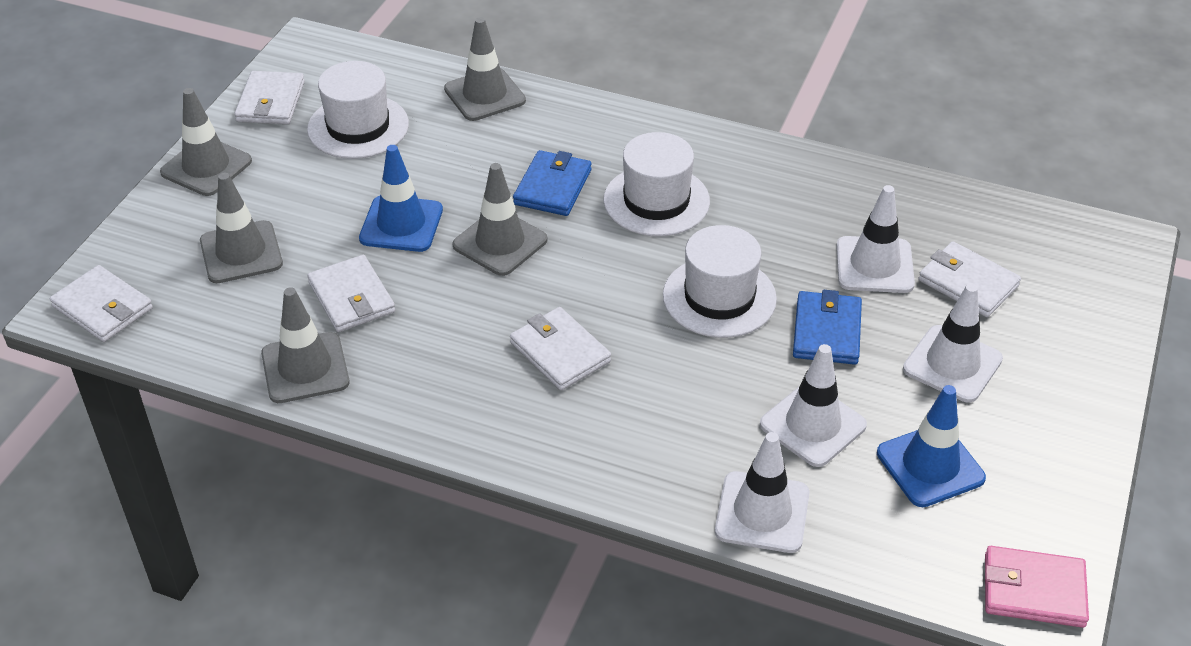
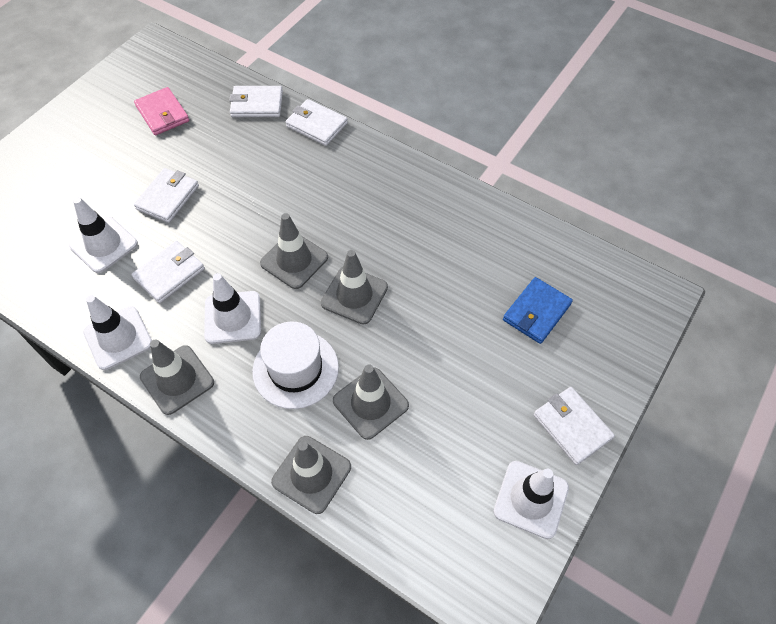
blue traffic cone: 2 -> 0
blue wallet: 2 -> 1
white hat: 3 -> 1

